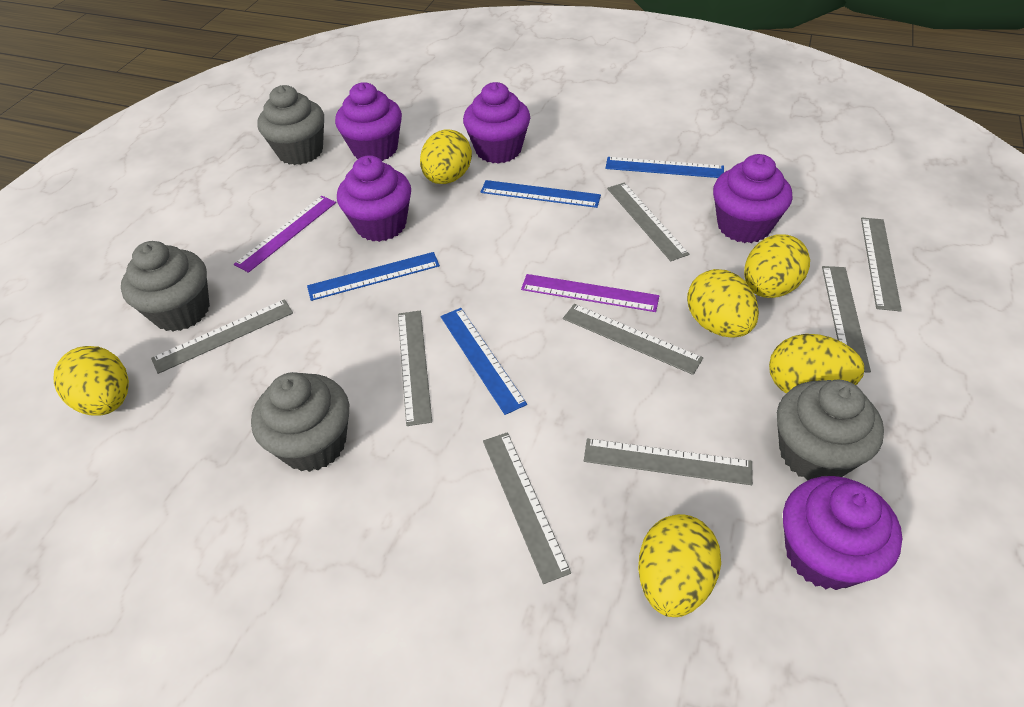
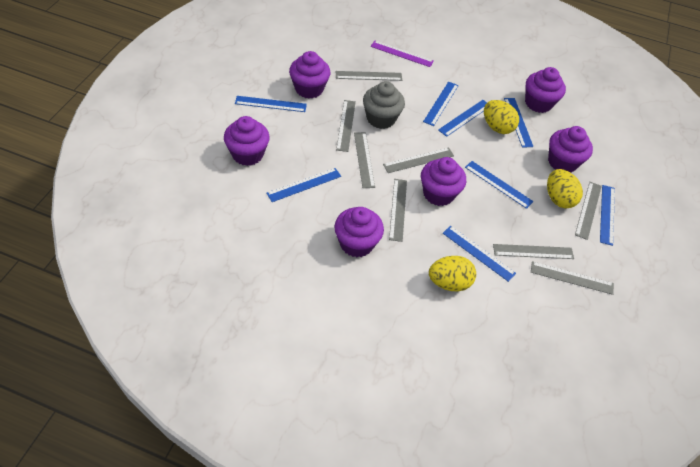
blue ruler: 4 -> 8
grey cupcake: 4 -> 1
purple cupcake: 5 -> 6
purple ruler: 2 -> 1
yellow egg: 6 -> 3

